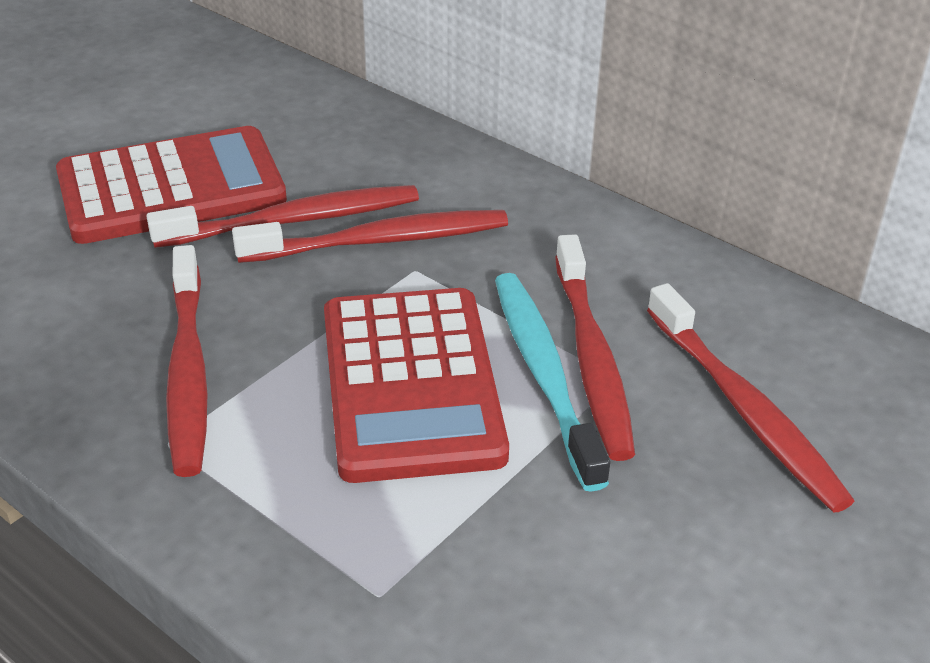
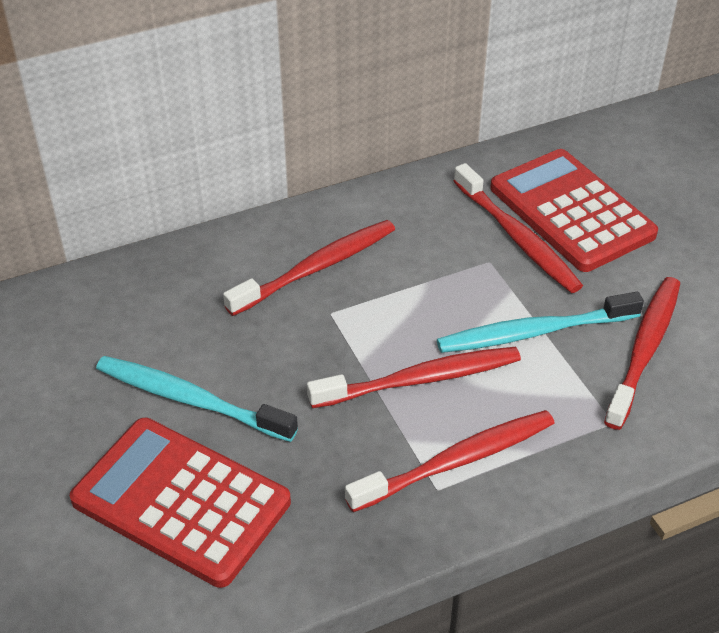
turquoise toothbrush: 1 -> 2

